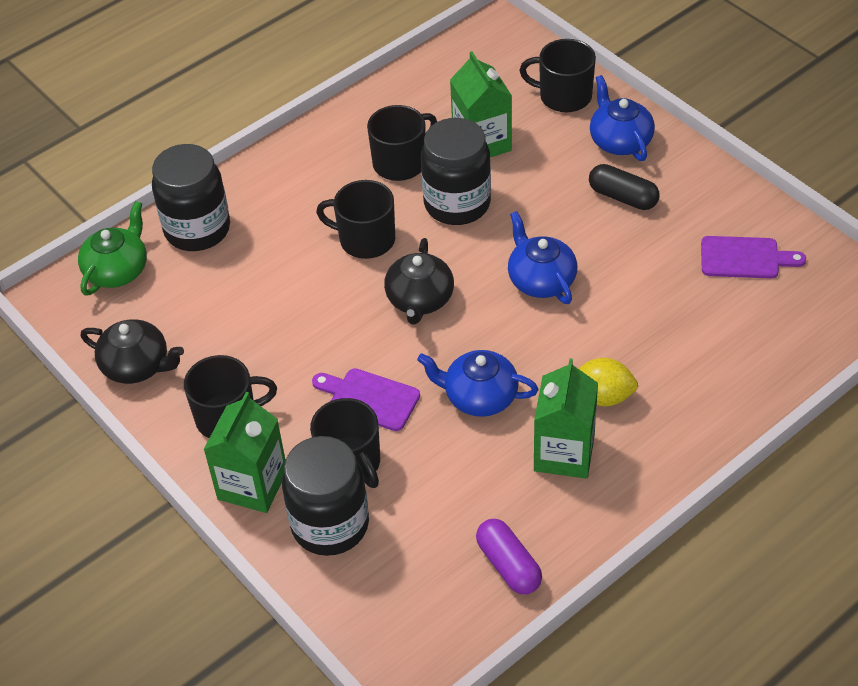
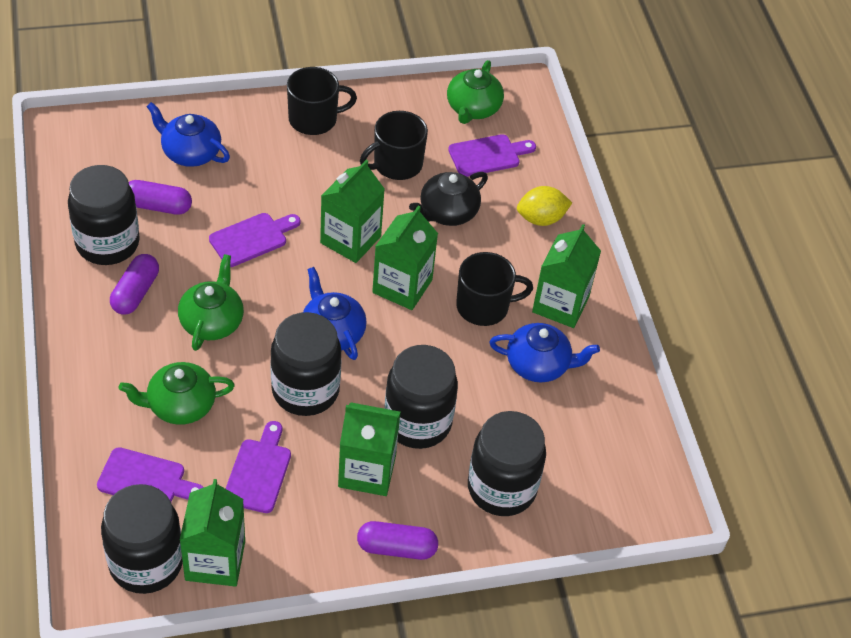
black capsule: 1 -> 0
black jar: 3 -> 5
black mug: 5 -> 3
black teapot: 2 -> 1
green carton: 3 -> 5
green teapot: 1 -> 3
purple capsule: 1 -> 3
purple cutting board: 2 -> 4

